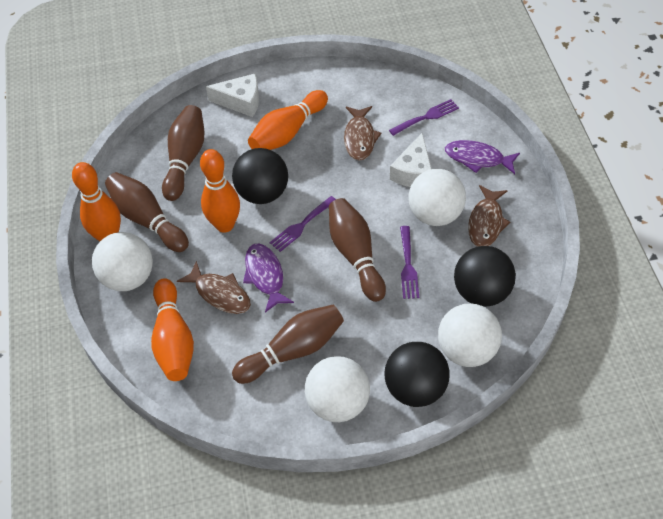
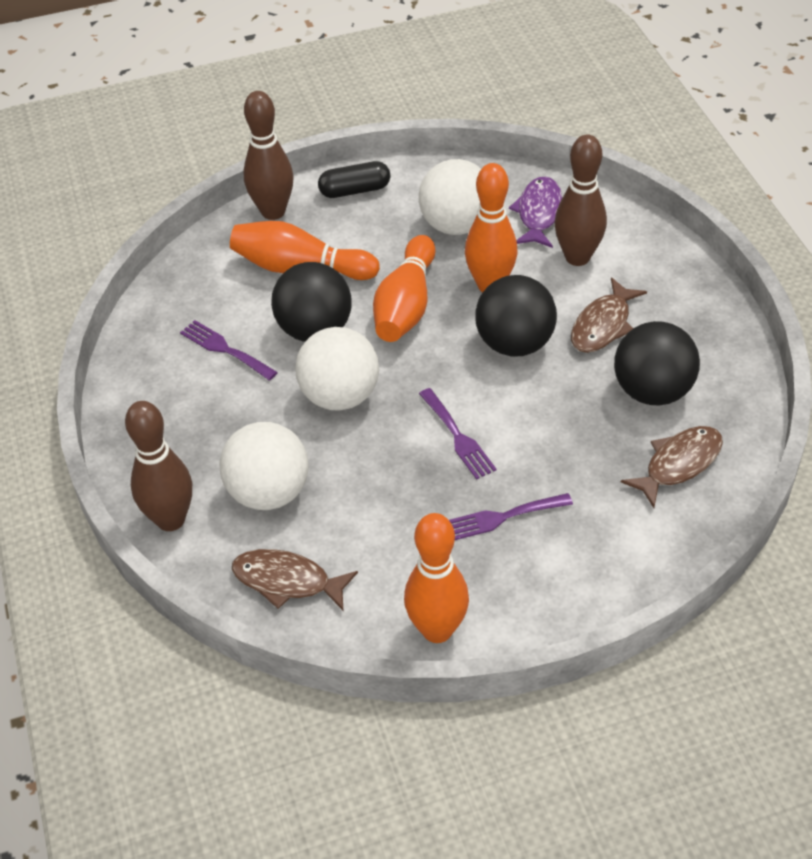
black capsule: 0 -> 1
brown bowling pin: 4 -> 3
purple fish: 2 -> 1
white ball: 4 -> 3
white cheese: 2 -> 0

